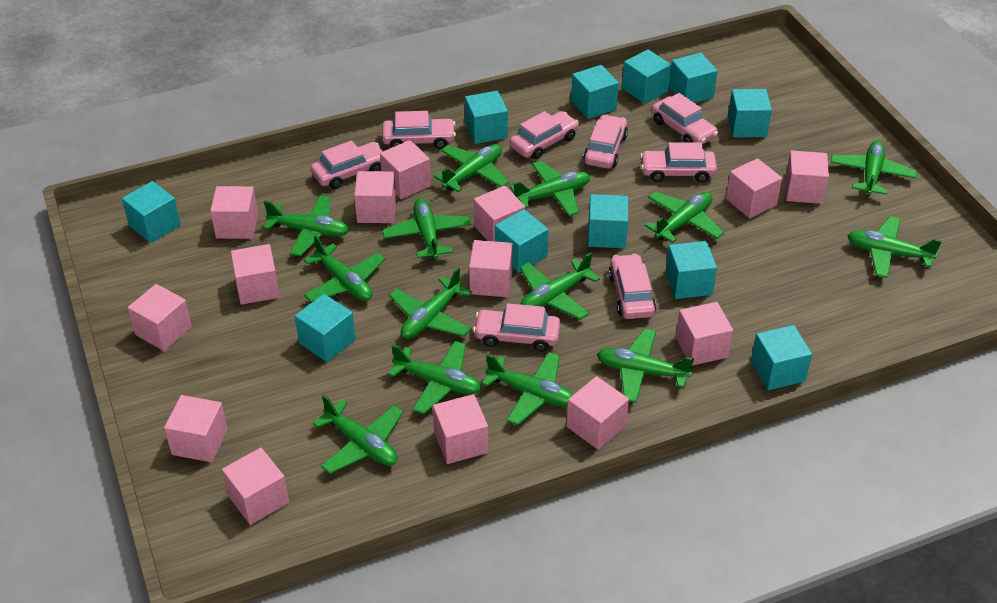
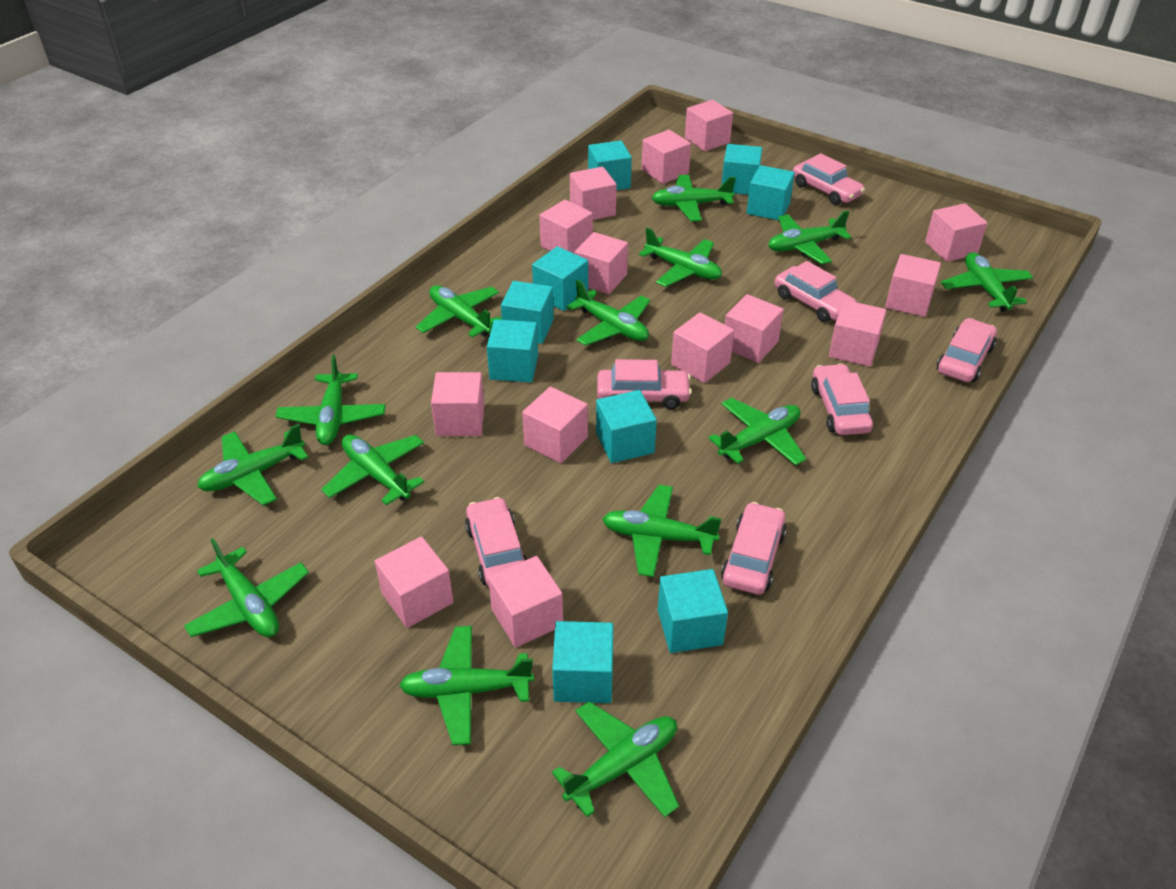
pink car: 8 -> 7
turquoise cube: 11 -> 9

